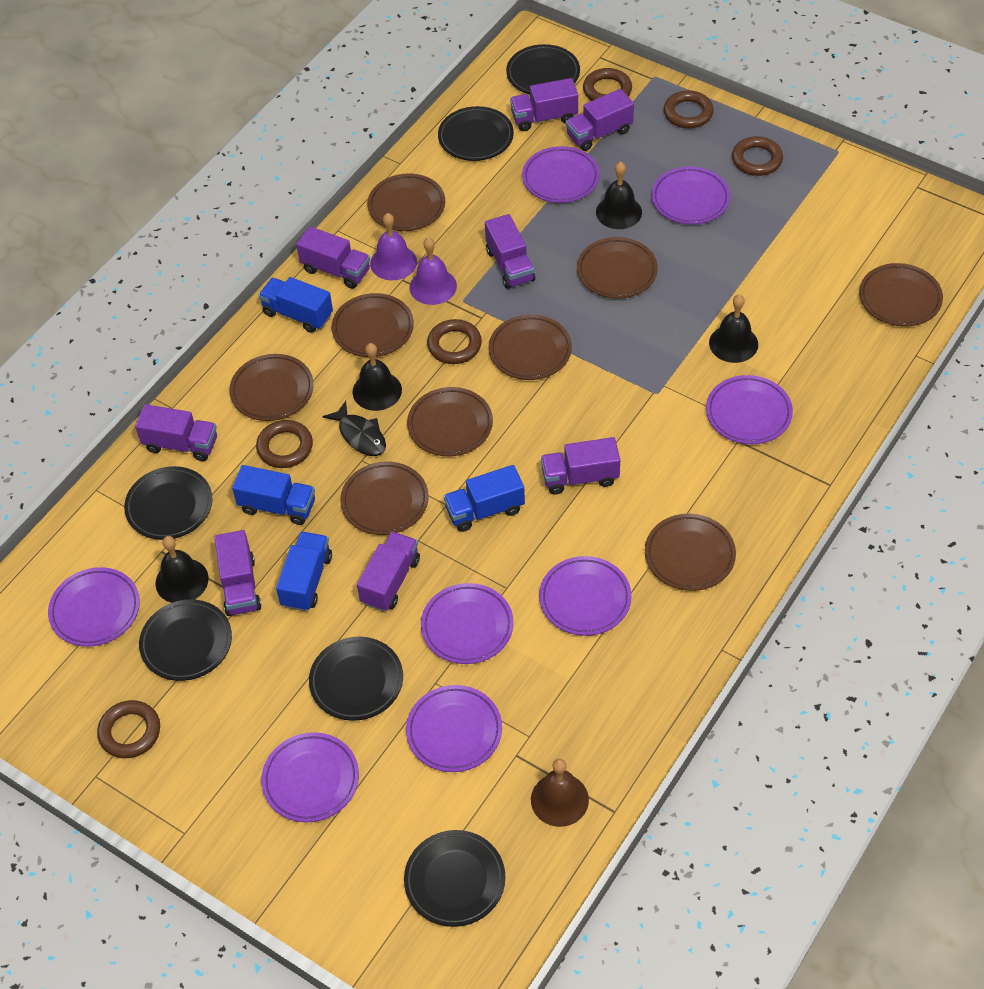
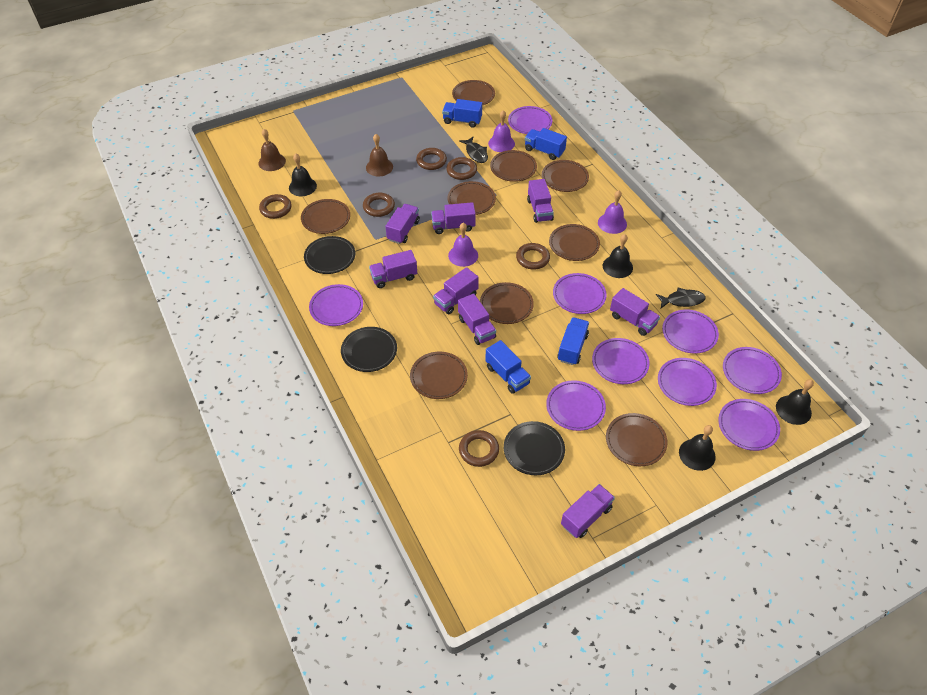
black fish: 1 -> 2
black plate: 6 -> 3
brown bell: 1 -> 2
purple bell: 2 -> 3
purple plate: 8 -> 9

